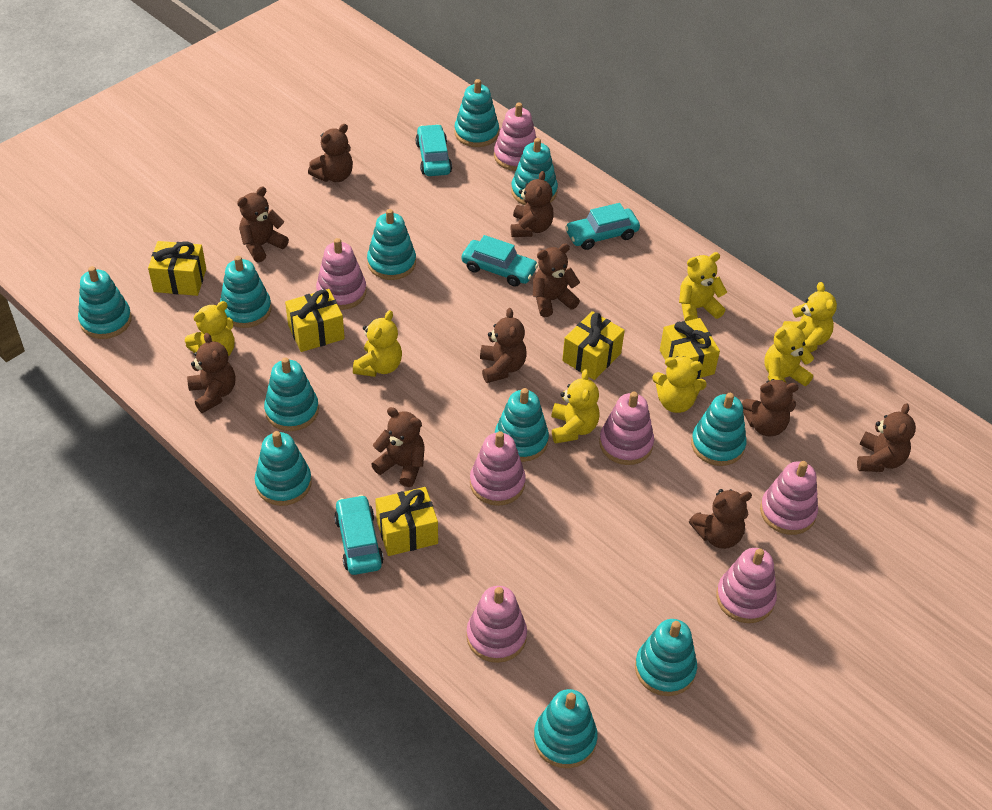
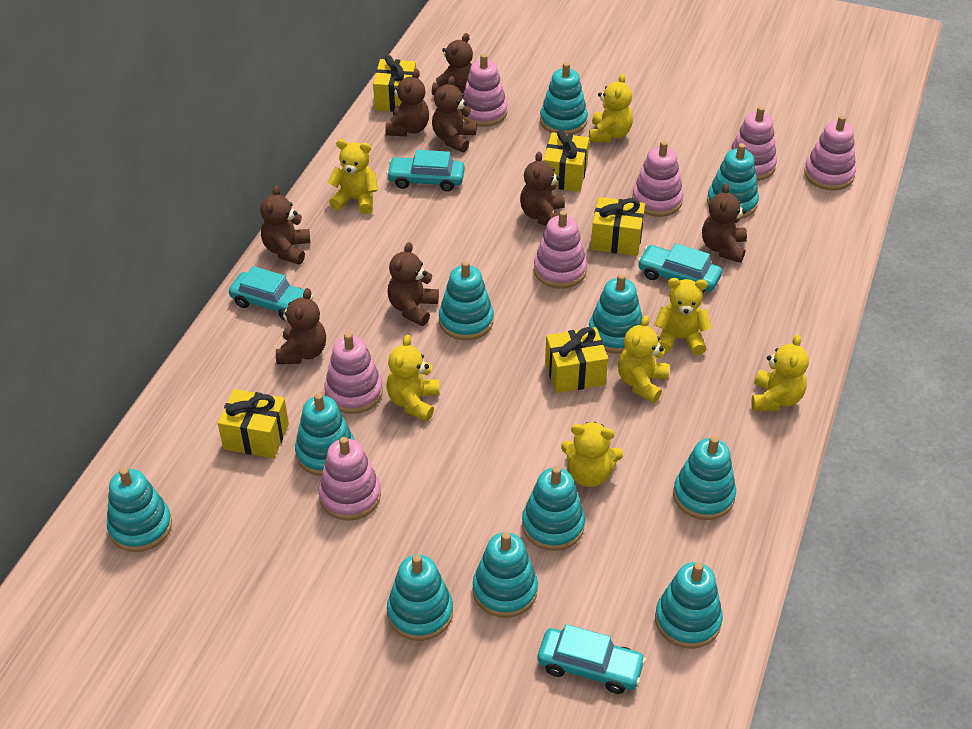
brown teddy bear: 10 -> 8

